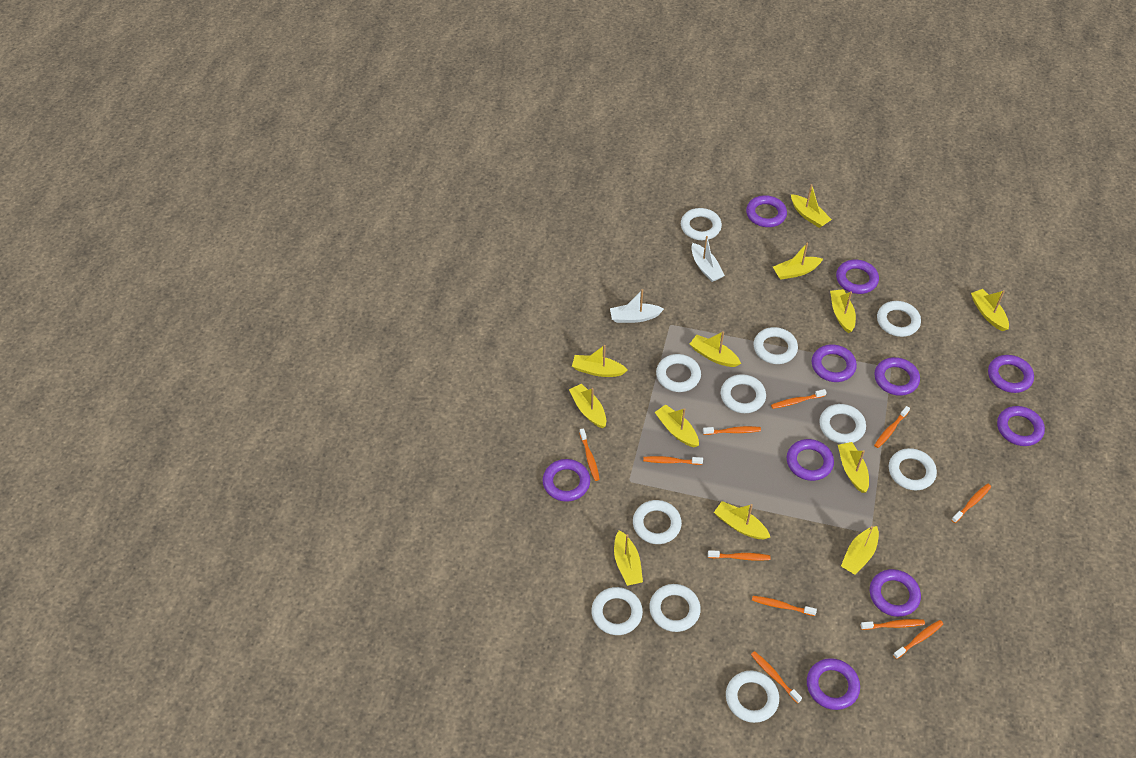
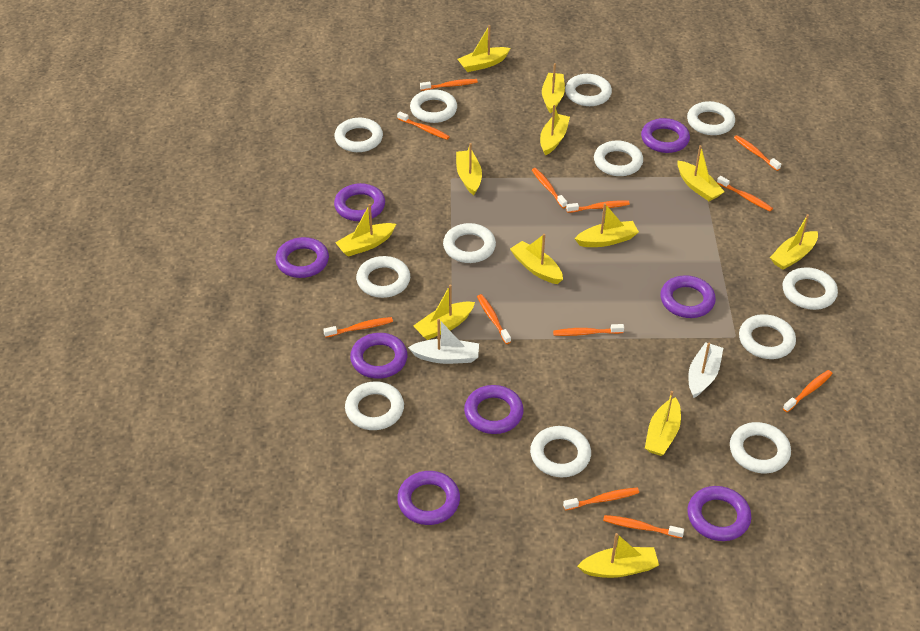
orange toothbrush: 11 -> 12
purple ring: 10 -> 8
white ring: 11 -> 12

